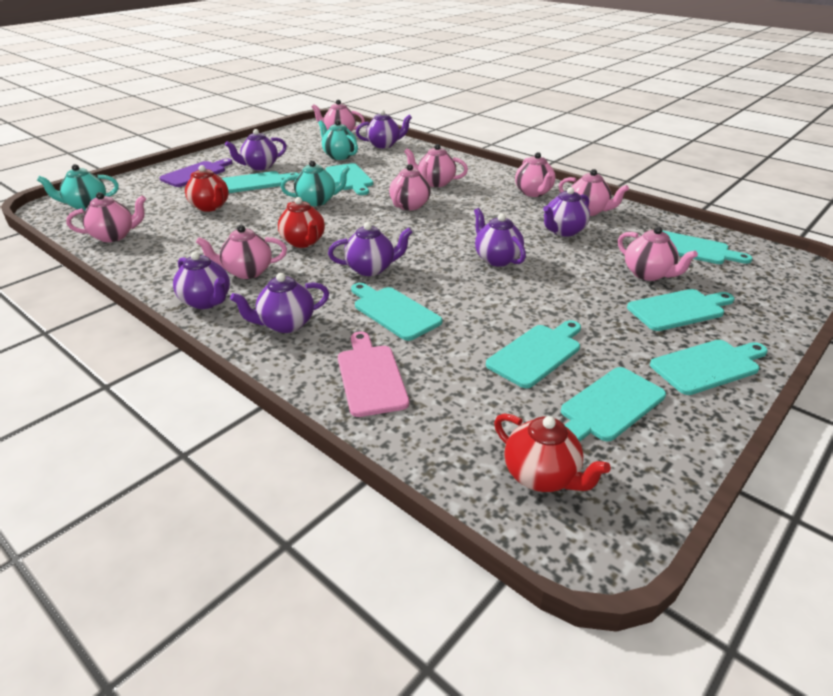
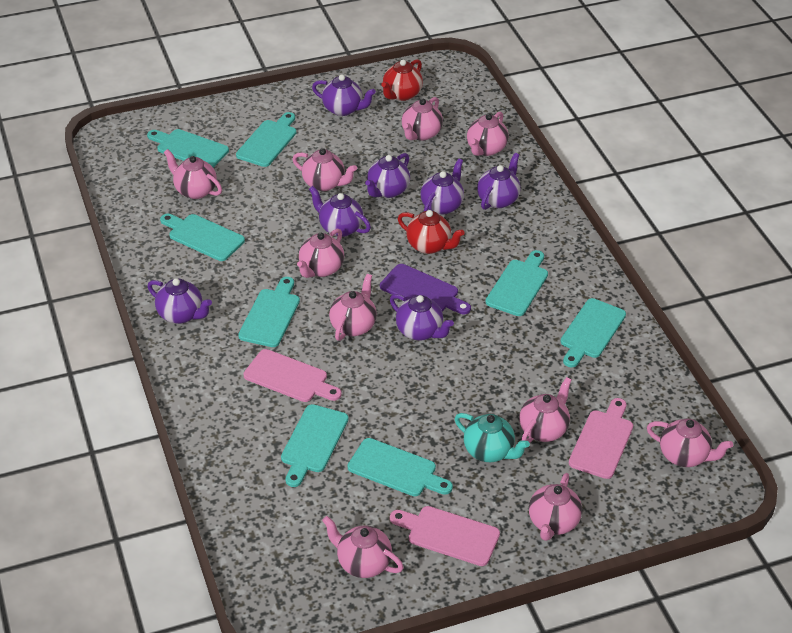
pink cutting board: 1 -> 3
pink teapot: 8 -> 10
red teapot: 3 -> 2
turquoise teapot: 3 -> 1

